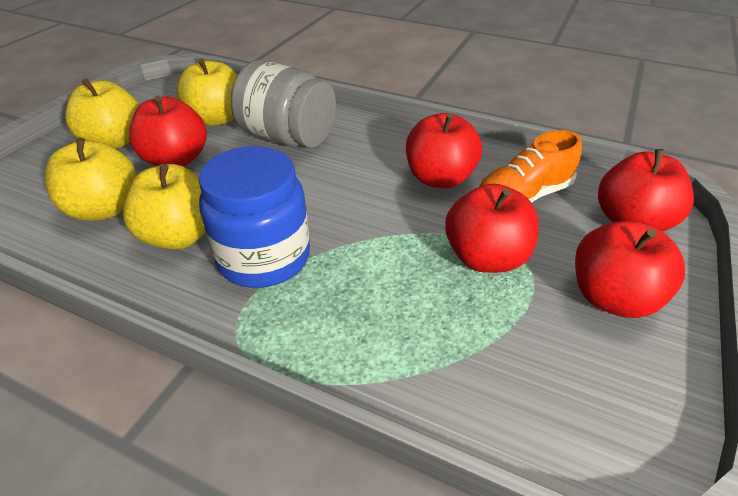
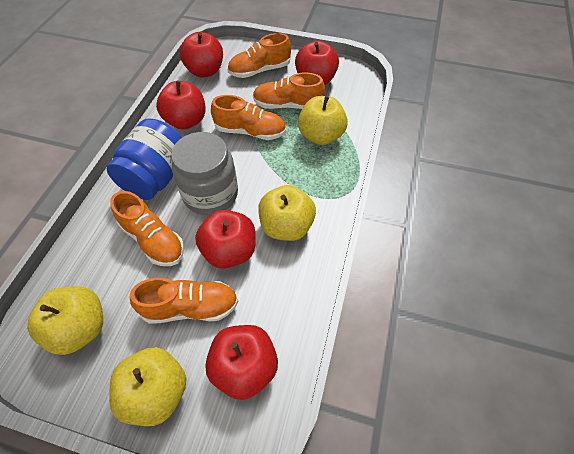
orange shoe: 1 -> 5

